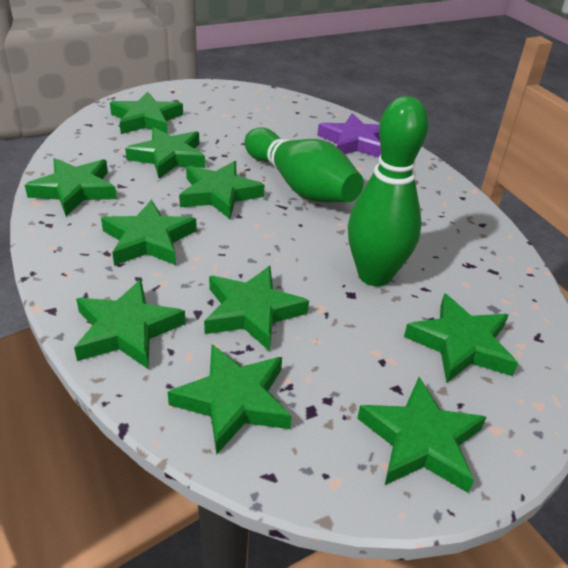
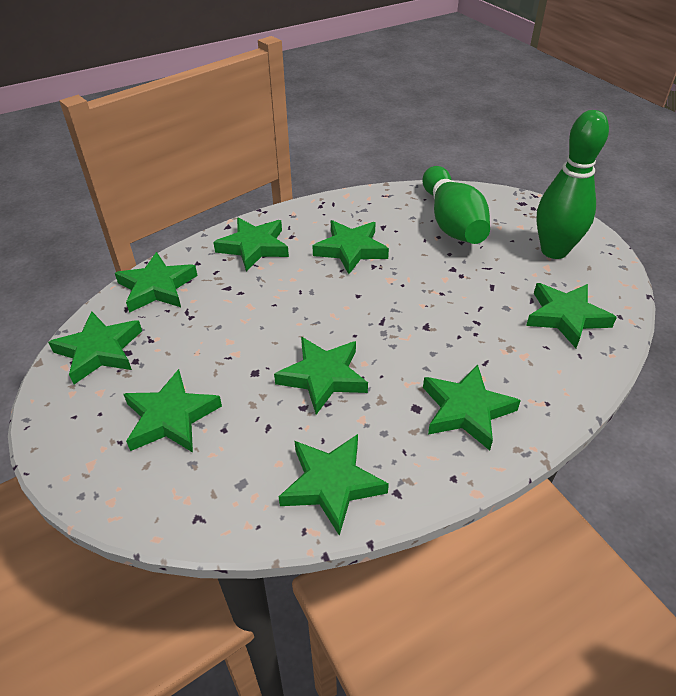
green star: 10 -> 9
purple star: 1 -> 0

